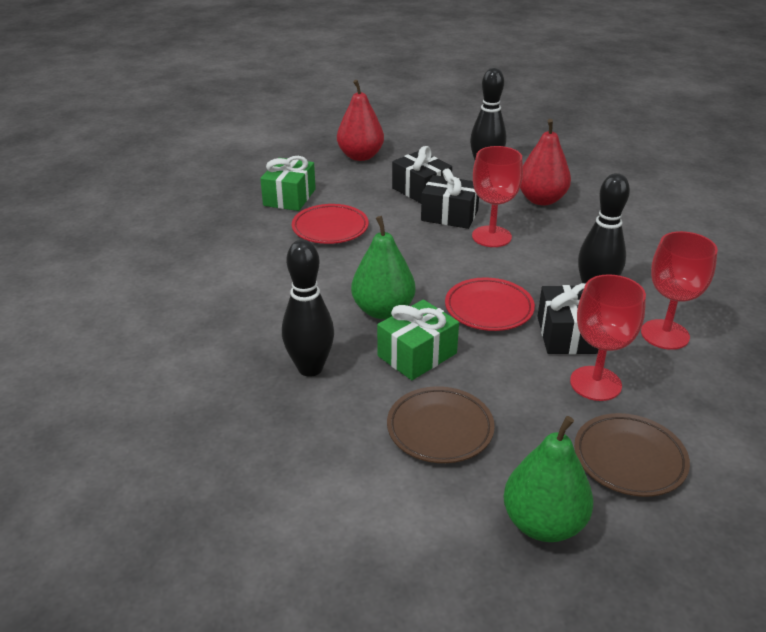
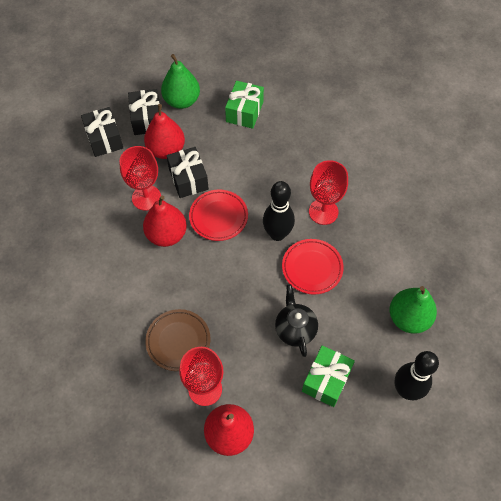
black bowling pin: 3 -> 2
black teapot: 0 -> 1
brown plate: 2 -> 1
red pear: 2 -> 3

